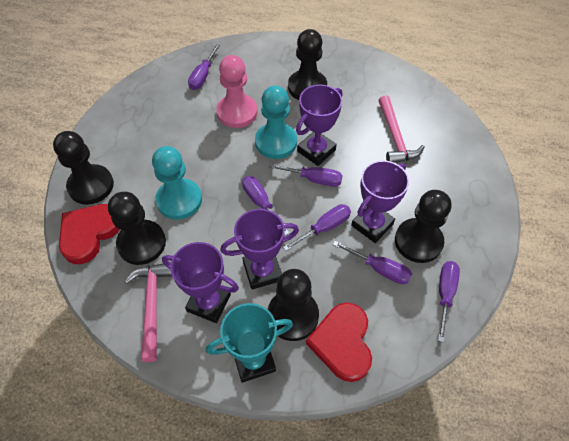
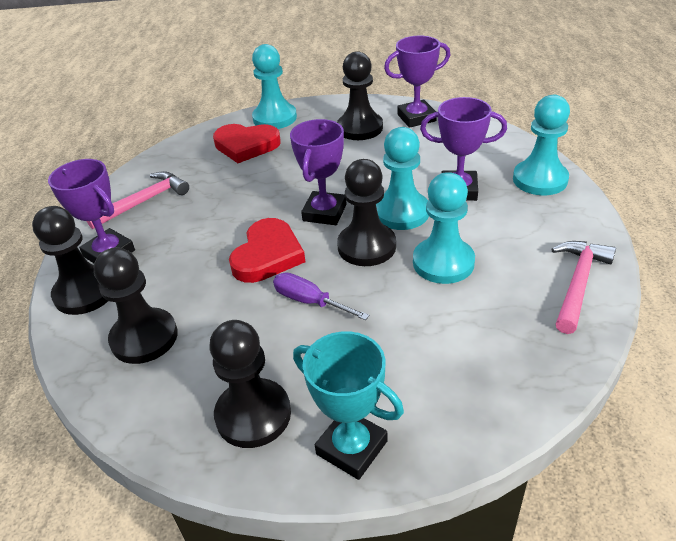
pink pawn: 1 -> 0
purple screwdriver: 6 -> 1
turquoise pawn: 2 -> 4

